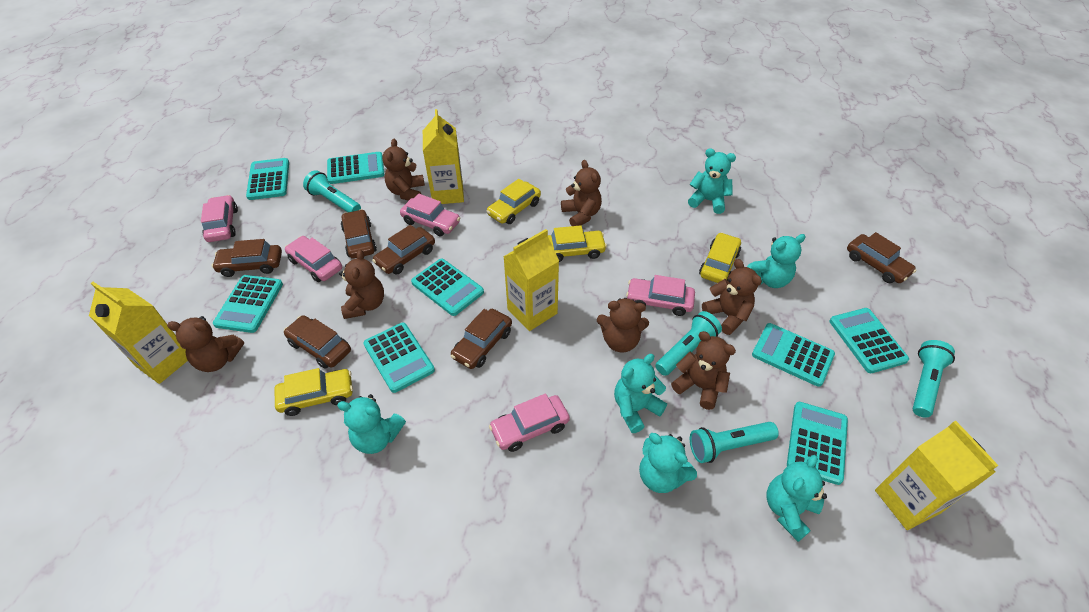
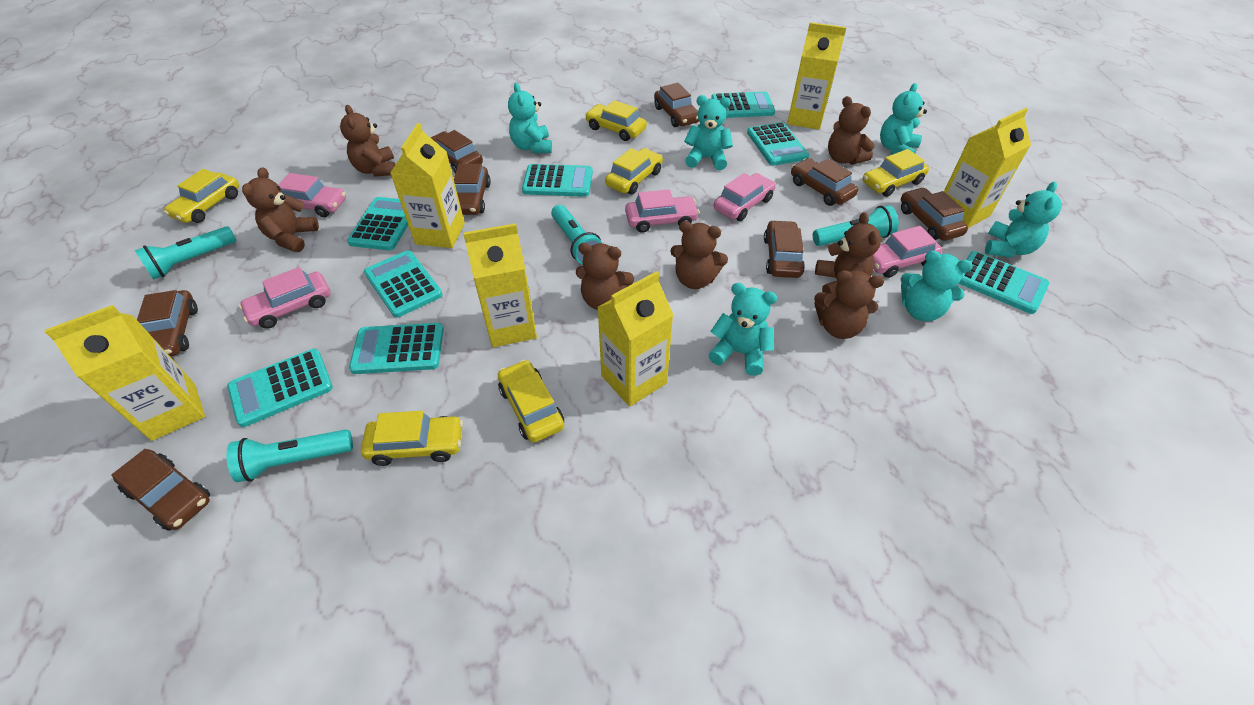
brown car: 6 -> 8
yellow car: 4 -> 6
yellow carton: 4 -> 6

